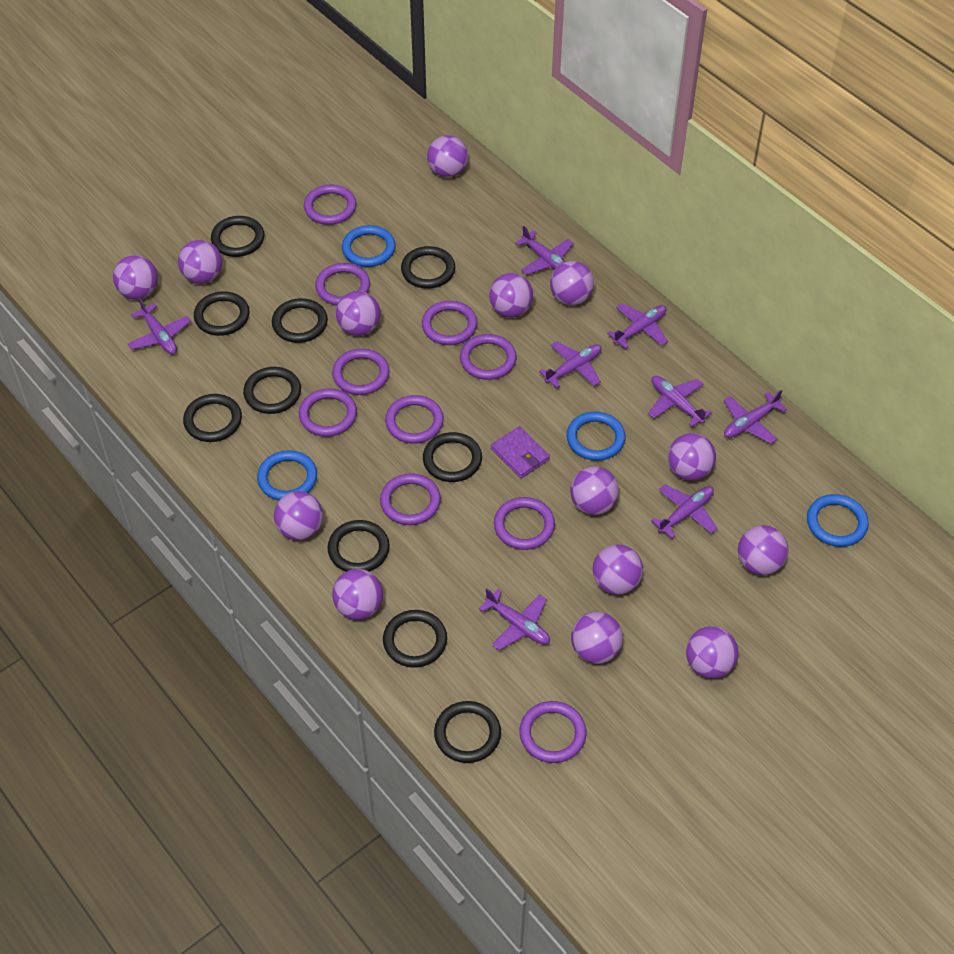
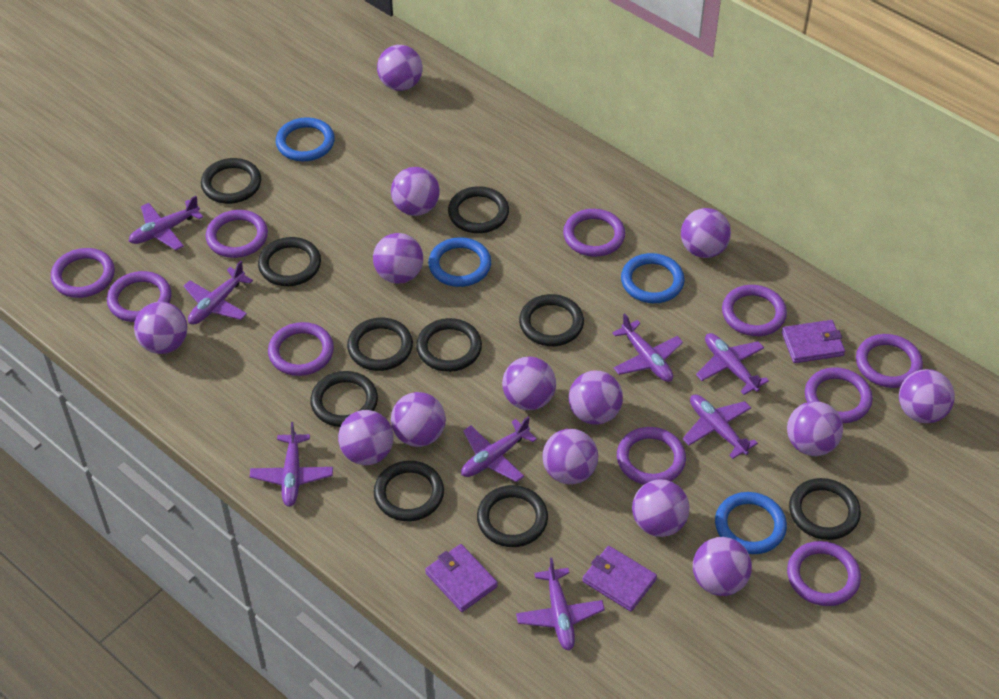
purple wallet: 1 -> 3

